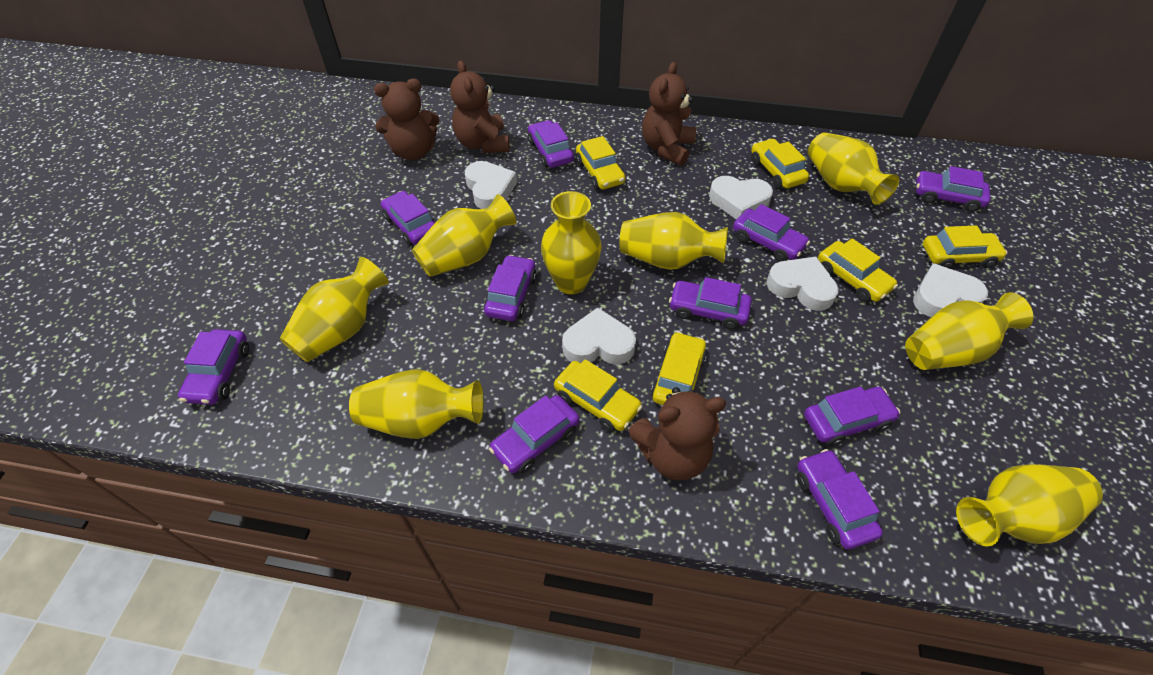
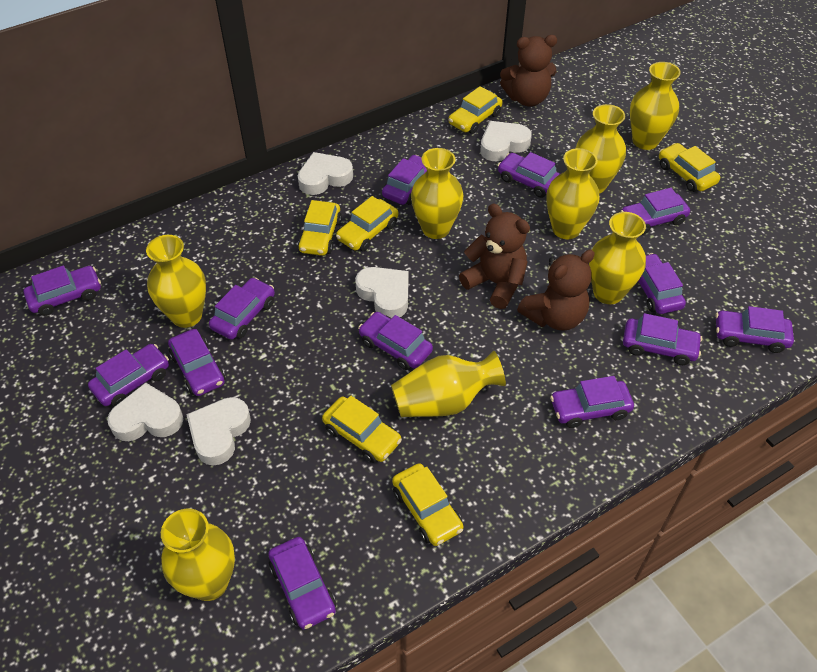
brown teddy bear: 4 -> 3
purple car: 10 -> 13

